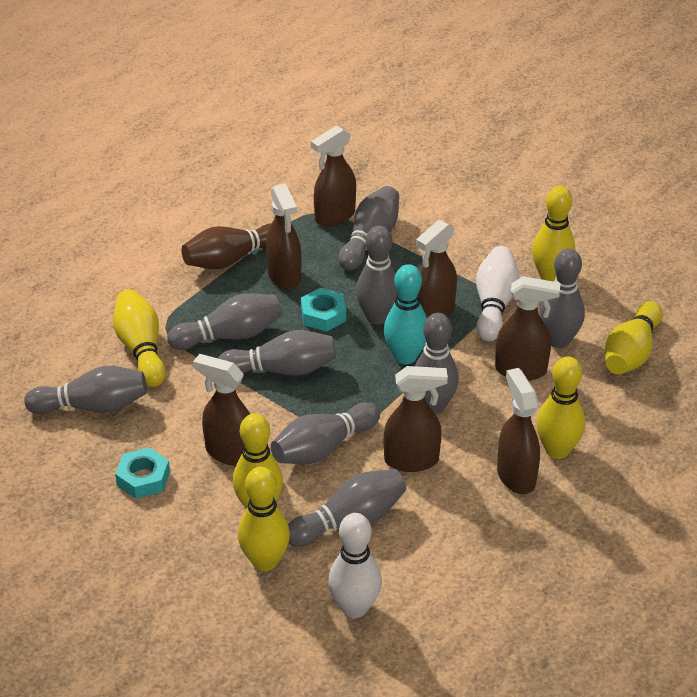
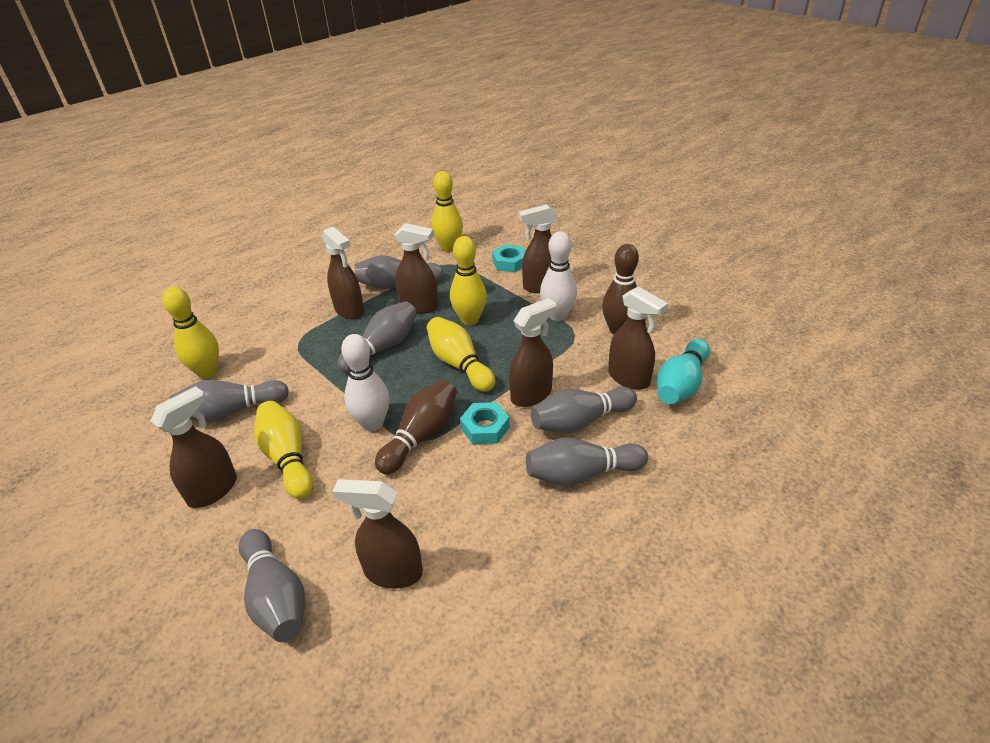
brown bowling pin: 1 -> 2
grey bowling pin: 9 -> 6
yellow bowling pin: 6 -> 5

